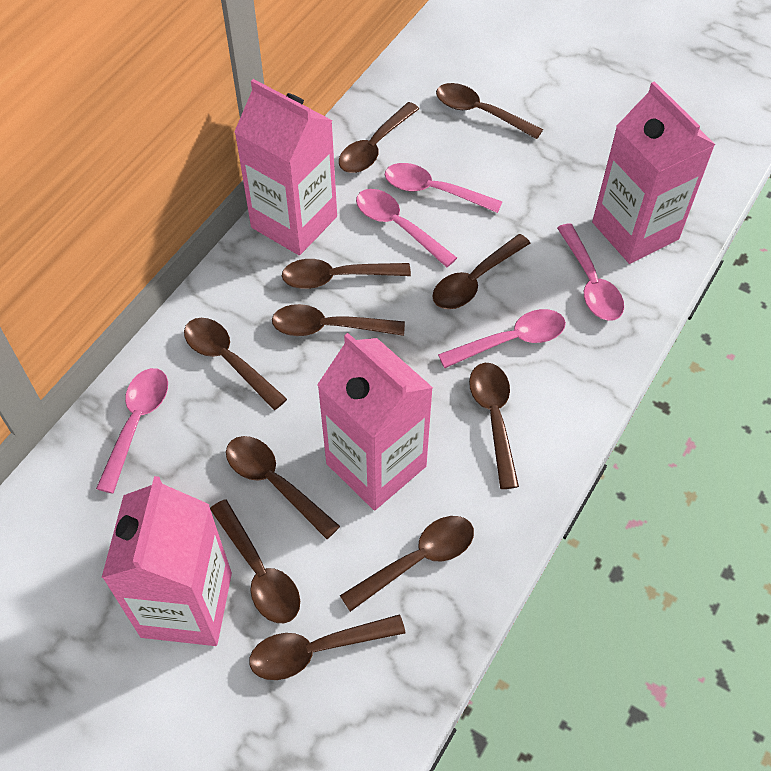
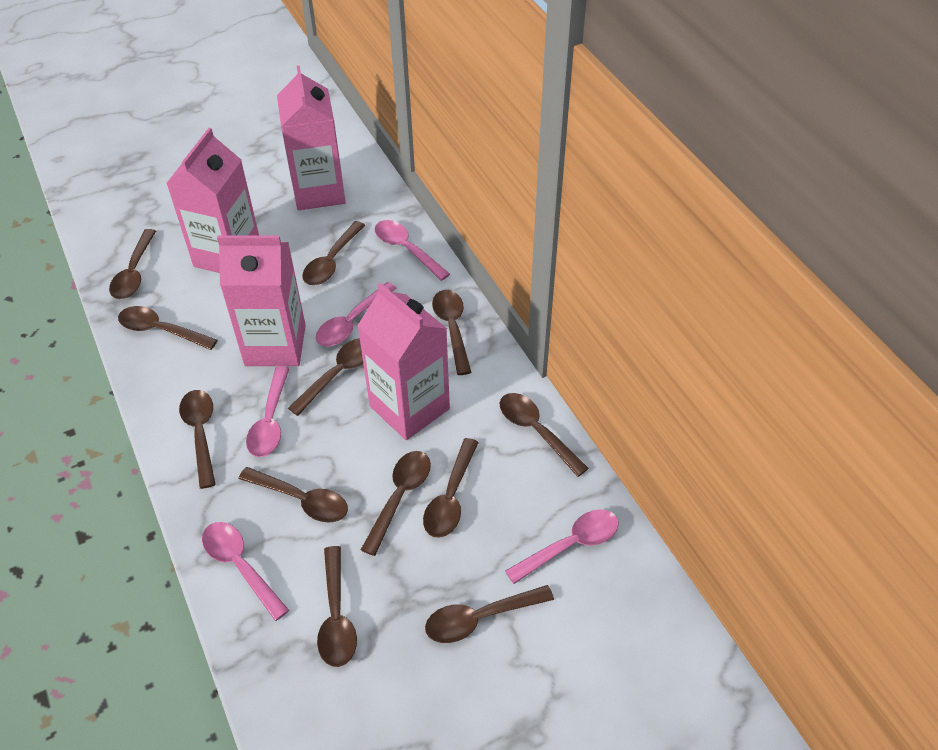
brown spoon: 11 -> 12

